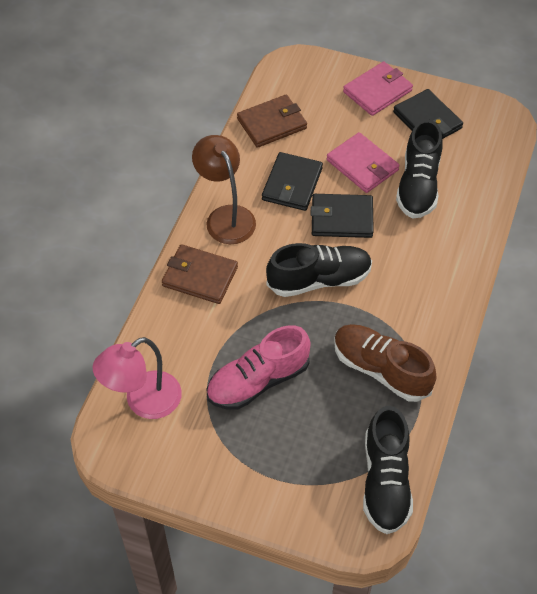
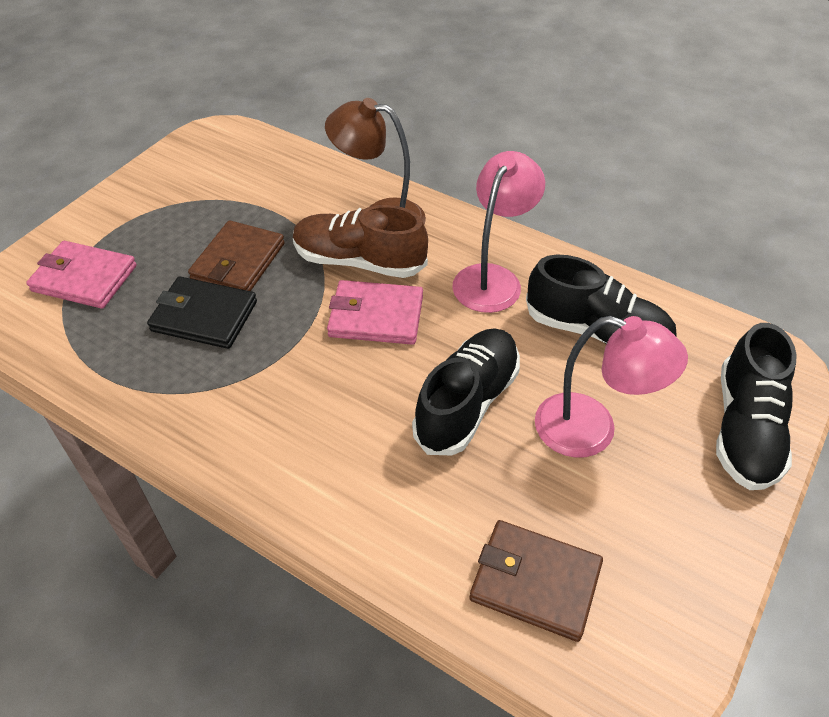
black wallet: 3 -> 1
pink lamp: 1 -> 2
pink shoe: 1 -> 0

